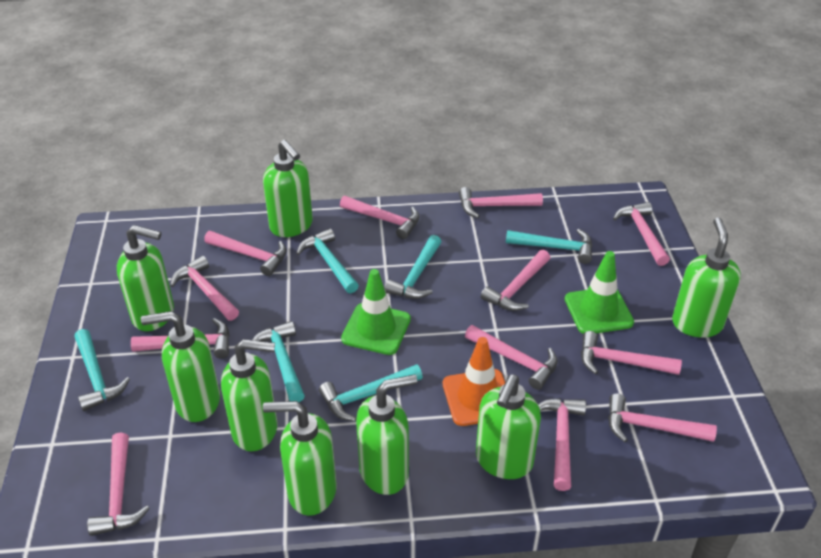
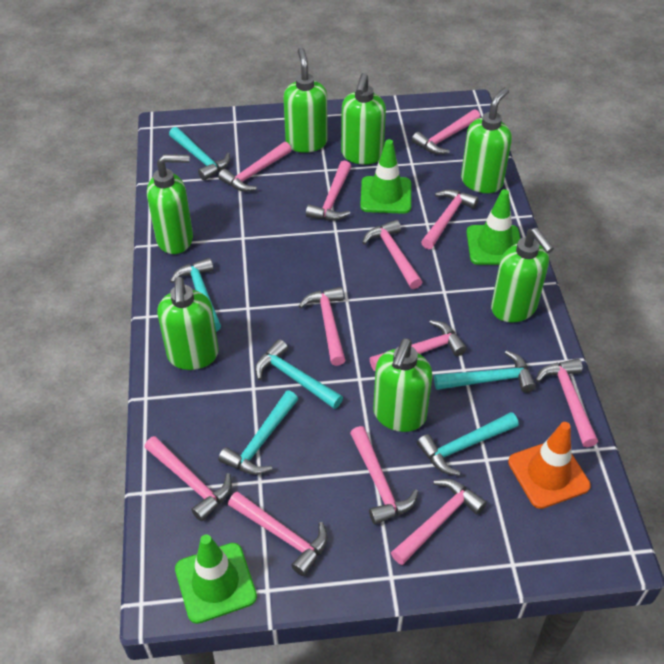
green soap dispenser: 8 -> 7
green traffic cone: 2 -> 3

